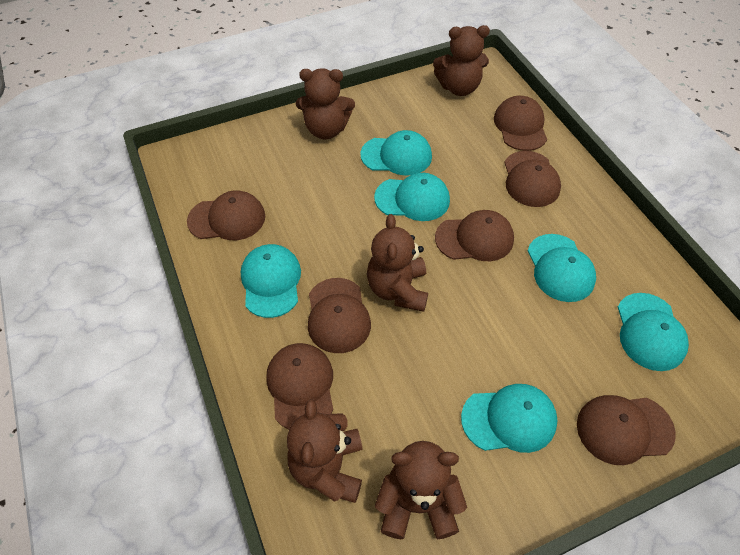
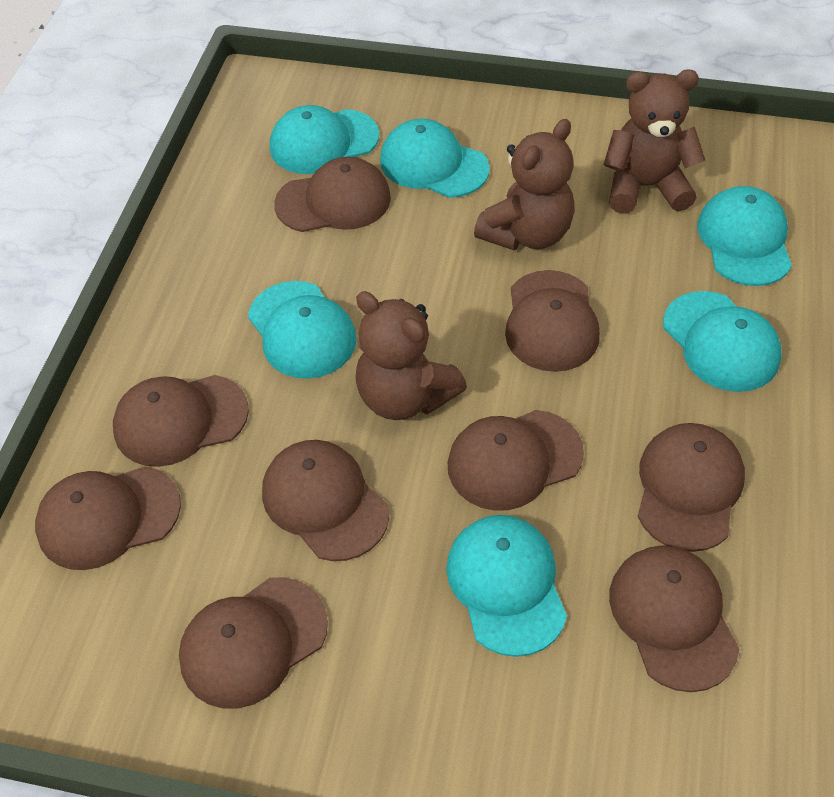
brown cap: 7 -> 9
brown teddy bear: 5 -> 3

